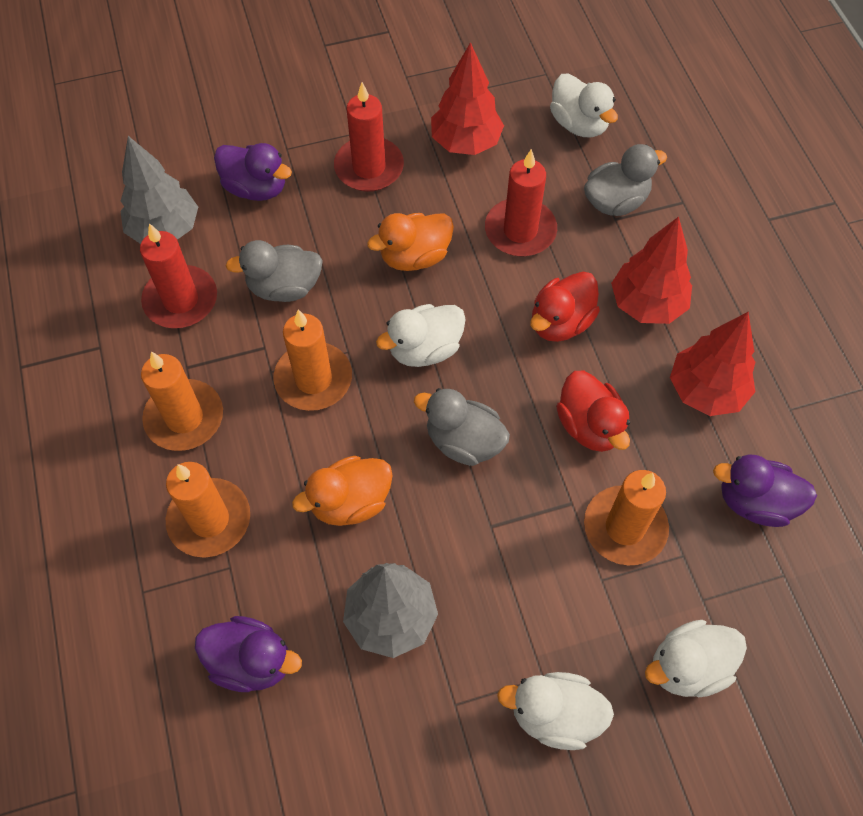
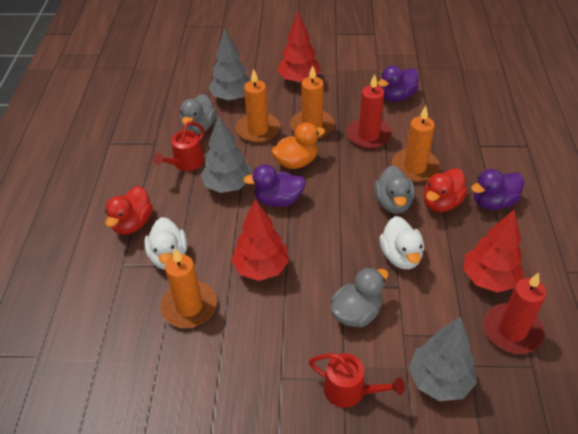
grey tree: 2 -> 3
orange duck: 2 -> 1
red candle: 3 -> 2
red watering can: 0 -> 2
white duck: 4 -> 2

